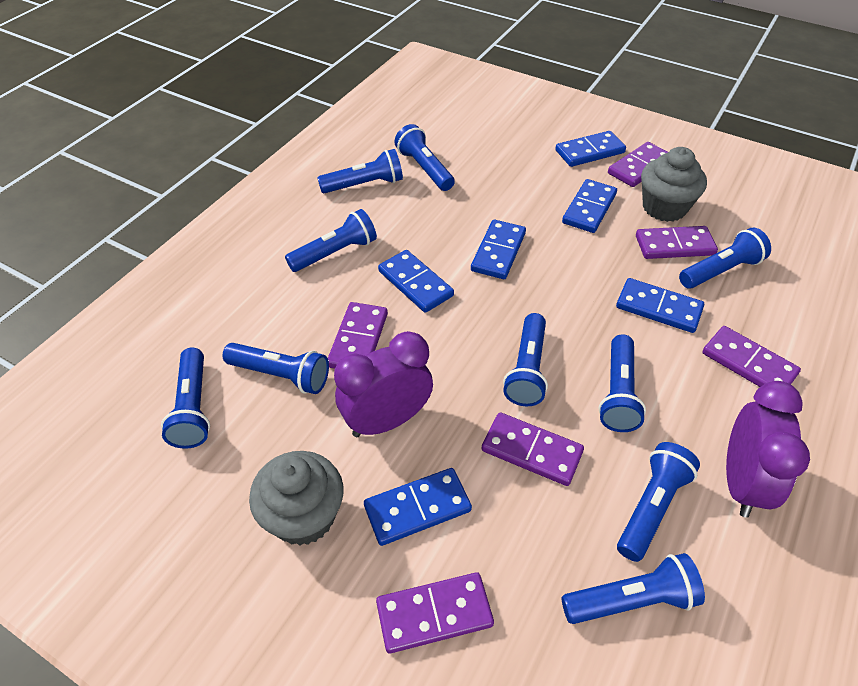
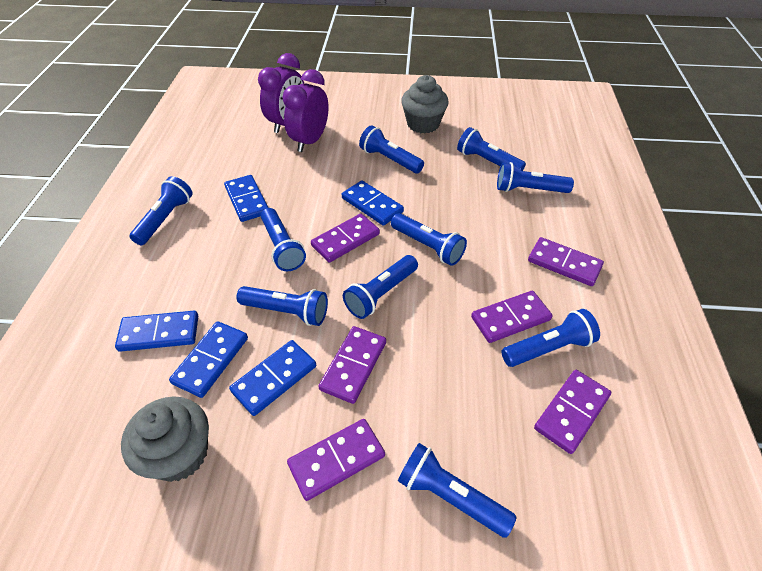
blue domino: 6 -> 5

